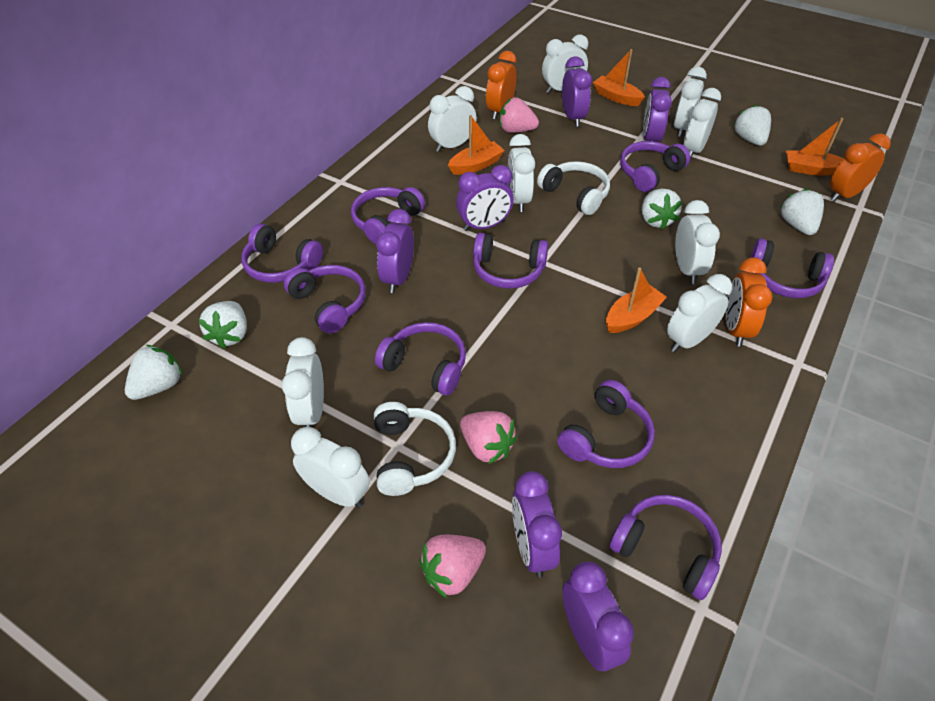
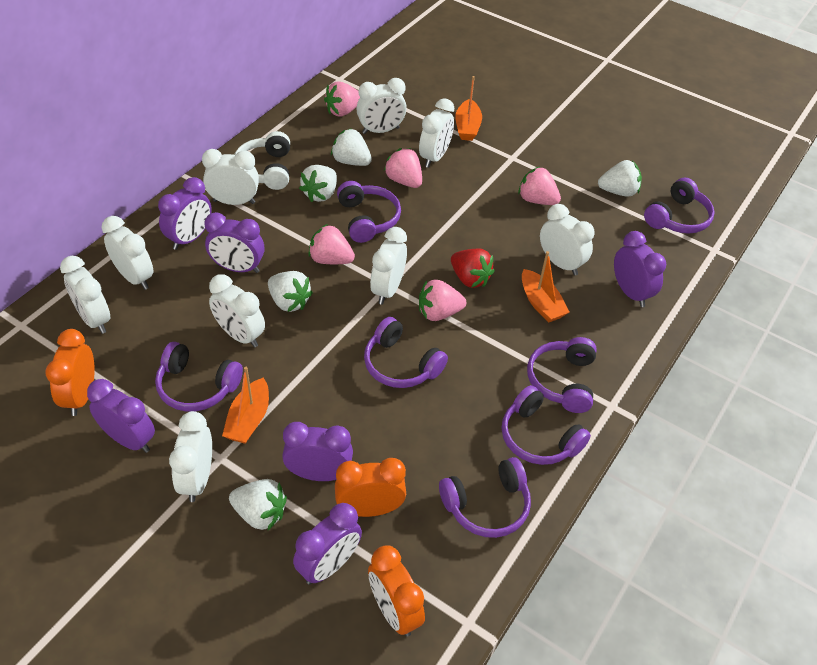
orange boat: 4 -> 3
pink strawberry: 3 -> 5
purple headphones: 9 -> 7
red strawberry: 0 -> 1
white headphones: 2 -> 1

